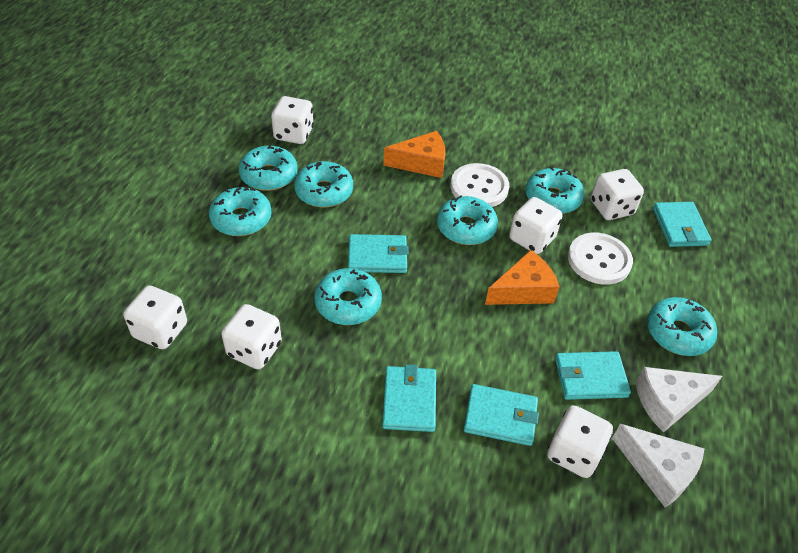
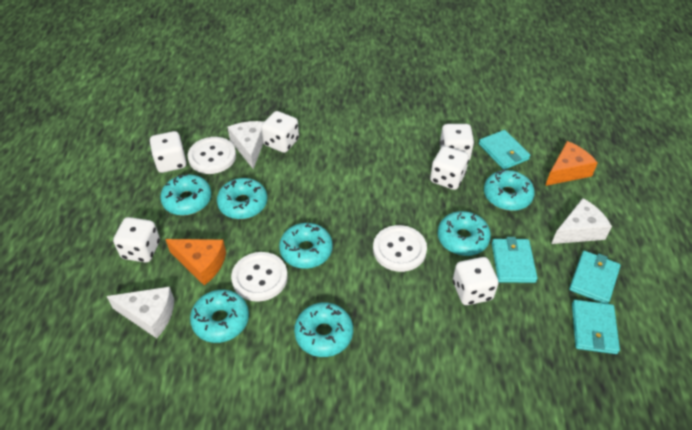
turquoise wallet: 5 -> 4
white button: 2 -> 3
white cheese: 2 -> 3

